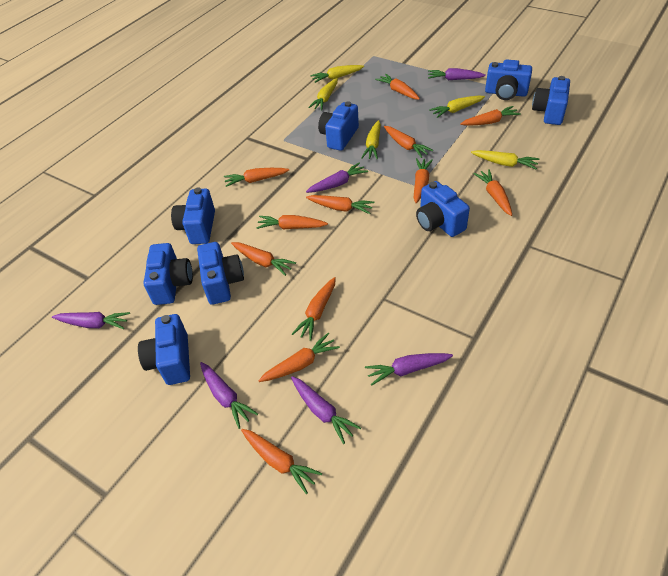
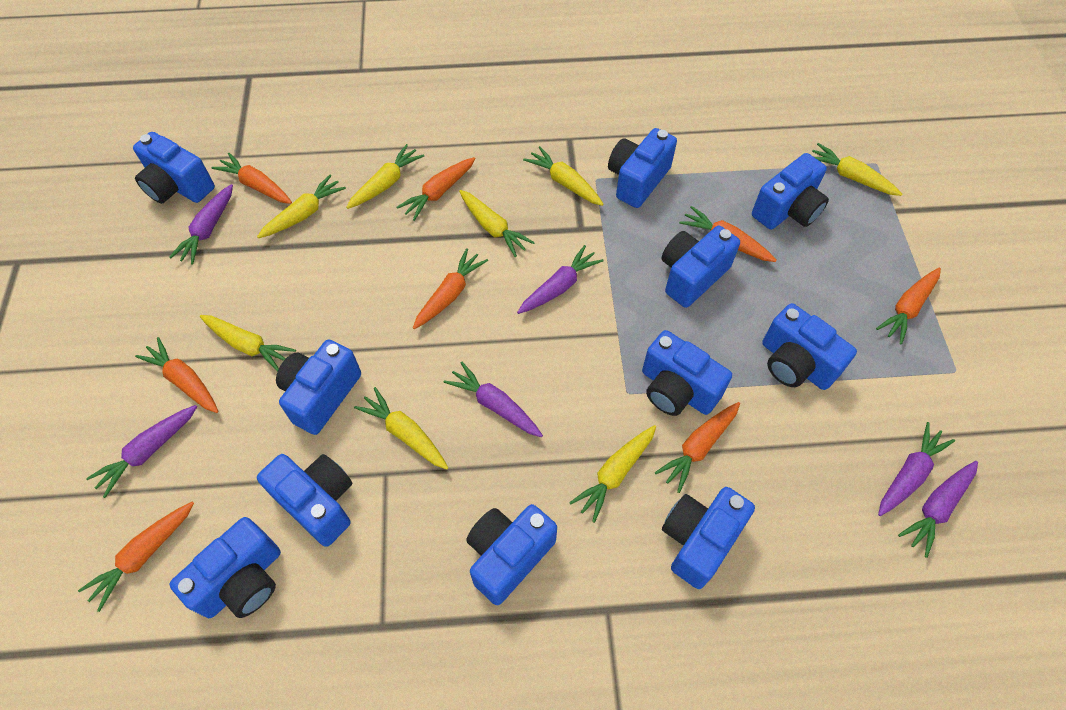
blue camera: 8 -> 11
orange carrot: 12 -> 8
yellow carrot: 5 -> 8

